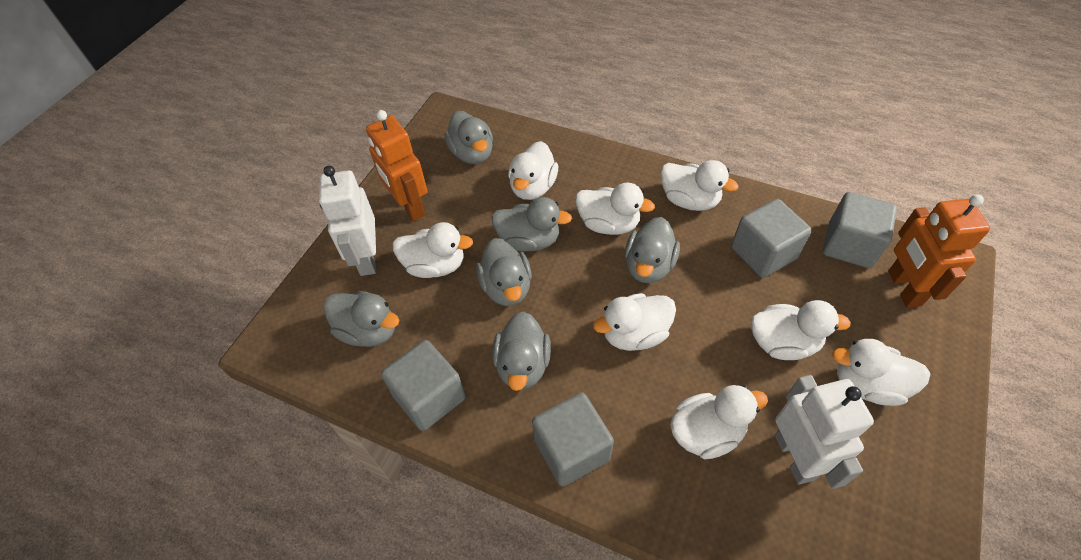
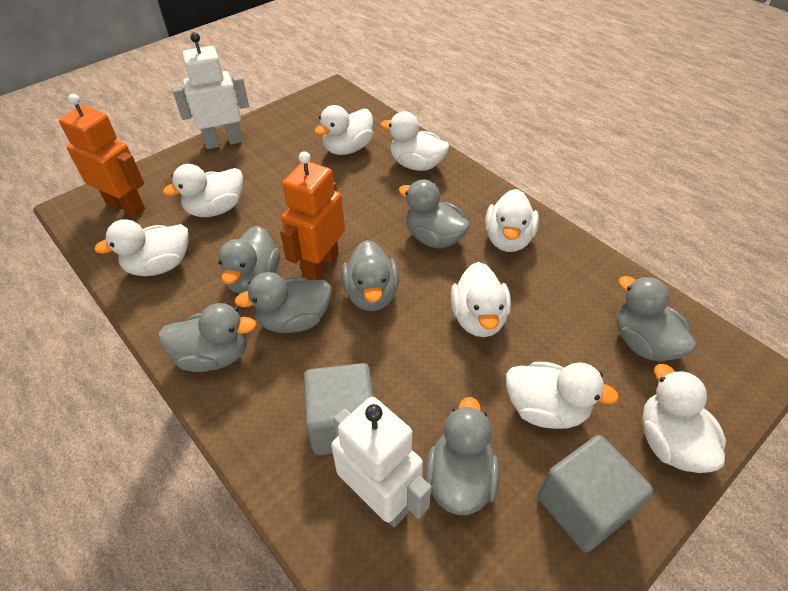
grey cube: 4 -> 2
grey duck: 6 -> 7

